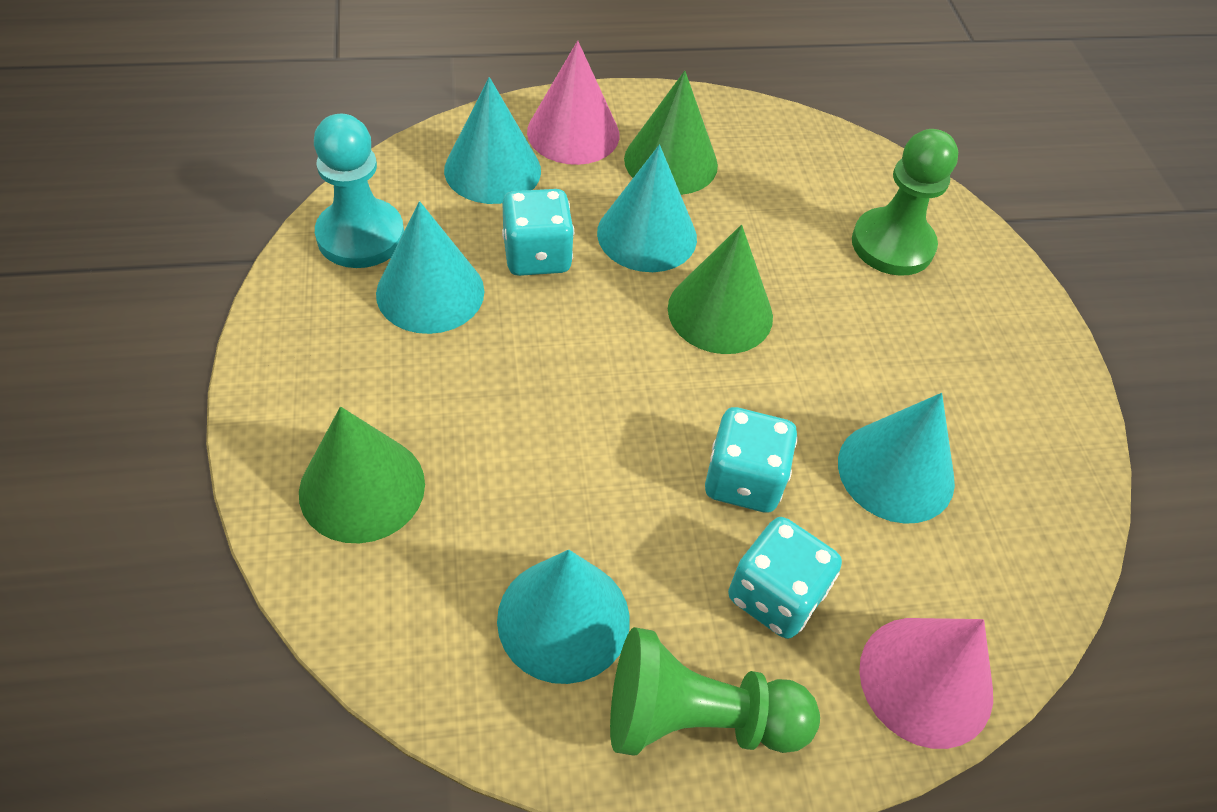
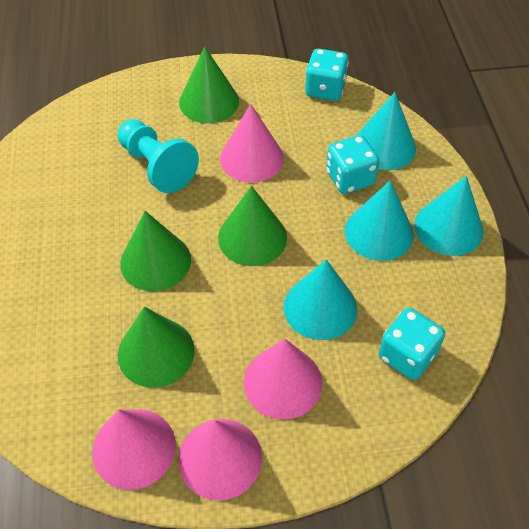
green cone: 3 -> 4
green pawn: 2 -> 0
pink cone: 2 -> 4
turquoise cone: 5 -> 4

